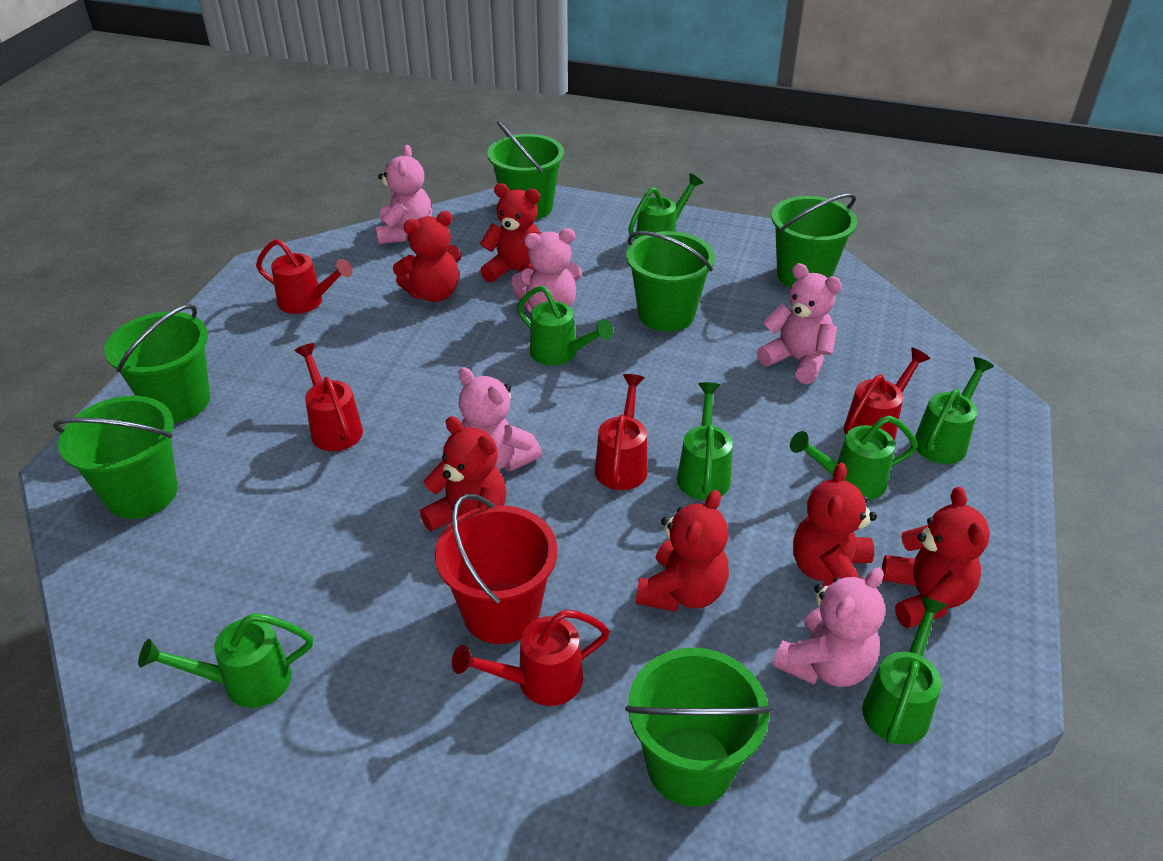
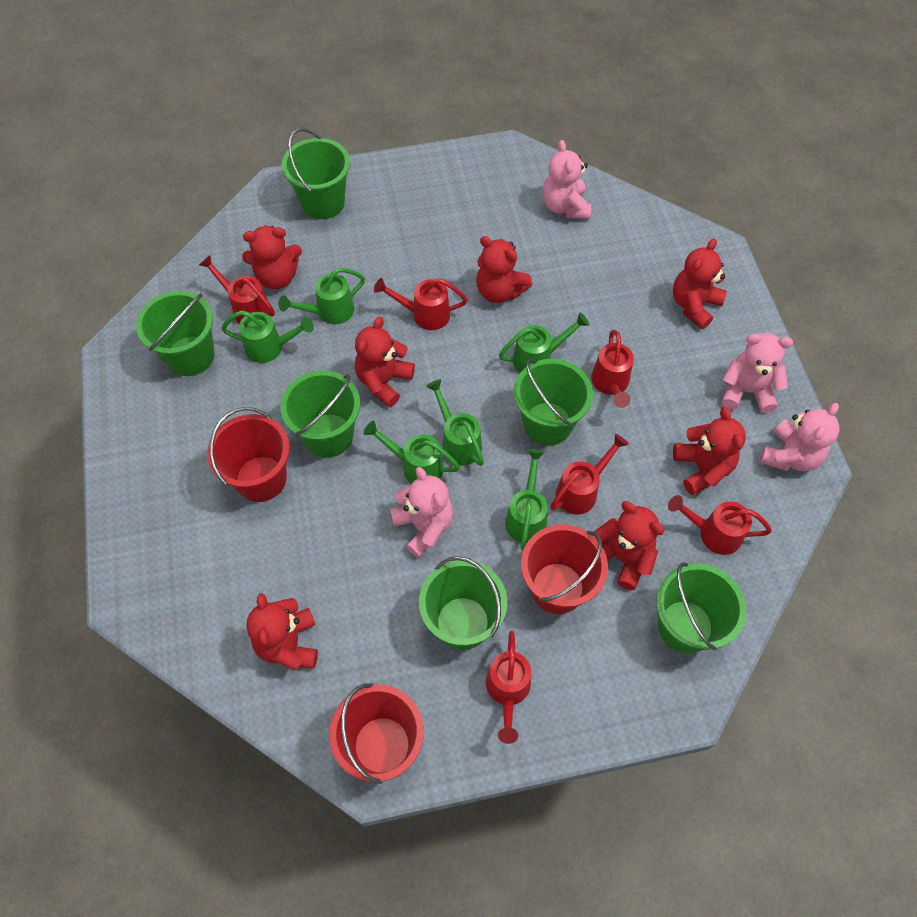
green watering can: 7 -> 6
pink teddy bear: 5 -> 4
red bucket: 1 -> 3
red teddy bear: 6 -> 7
red watering can: 5 -> 6

